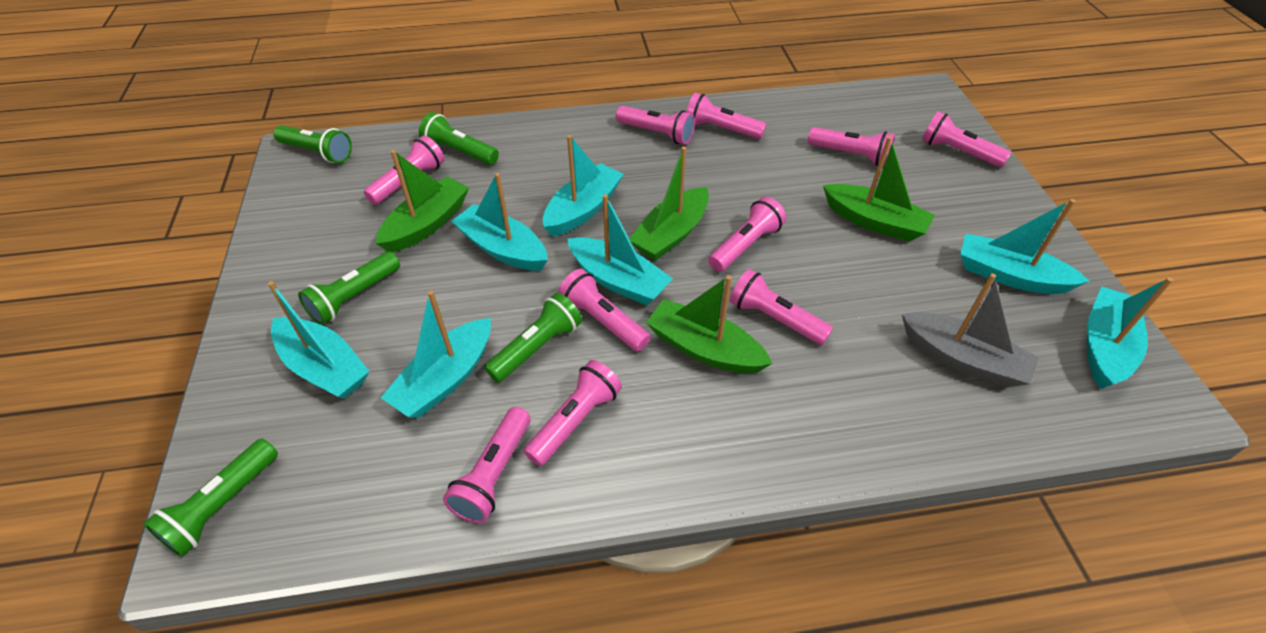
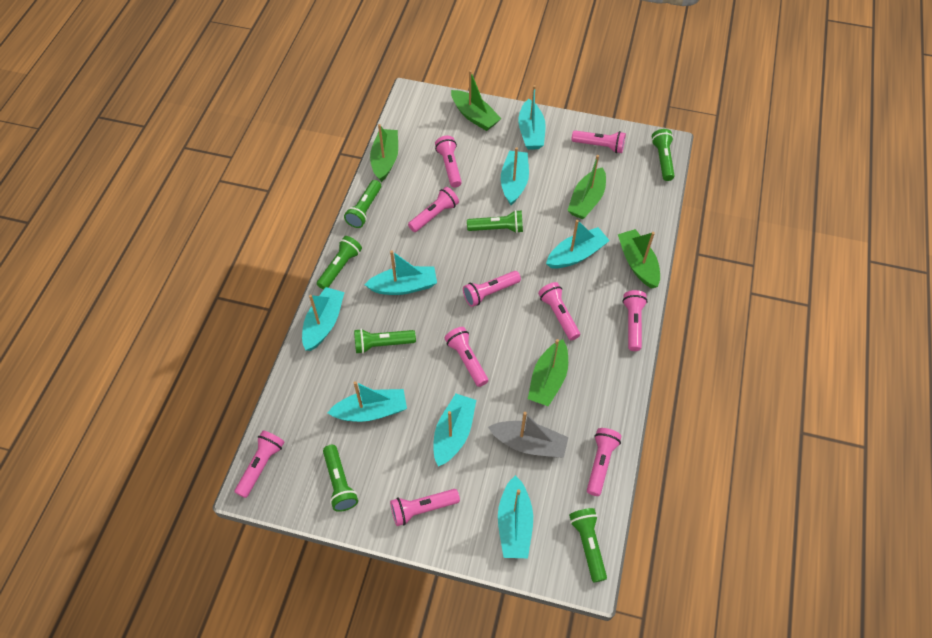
green boat: 4 -> 5
green flashlight: 5 -> 7
turquoise boat: 7 -> 8

